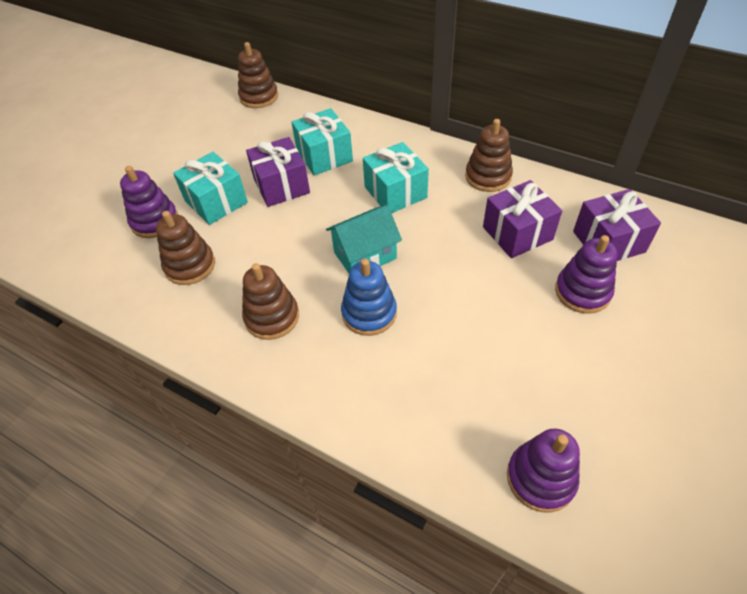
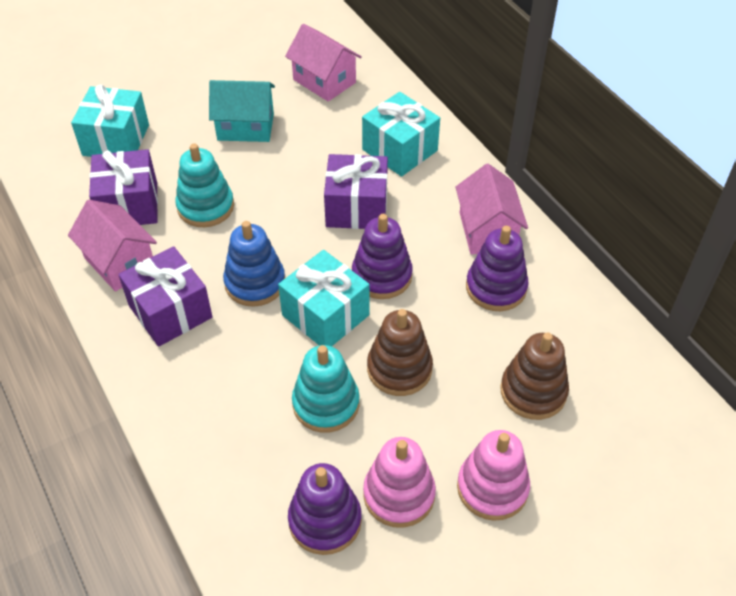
brown stacking toy: 4 -> 2
pink house: 0 -> 3
pink stacking toy: 0 -> 2
turquoise stacking toy: 0 -> 2

